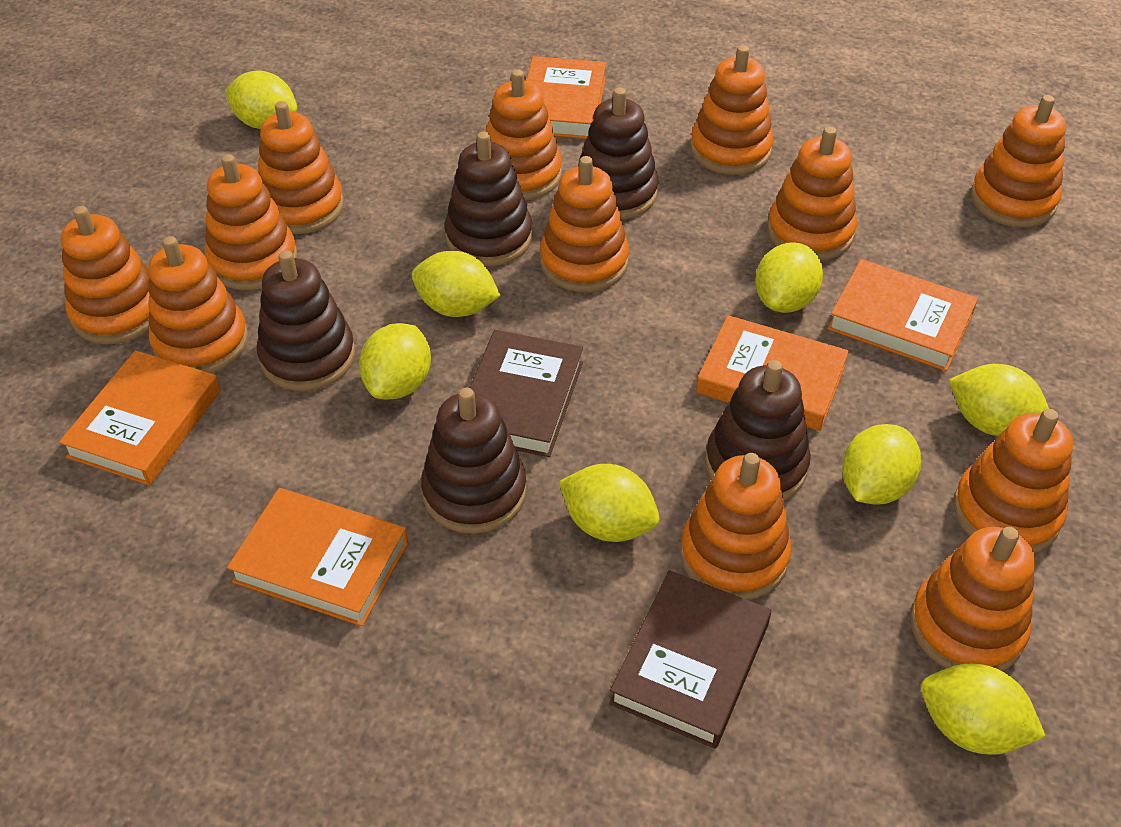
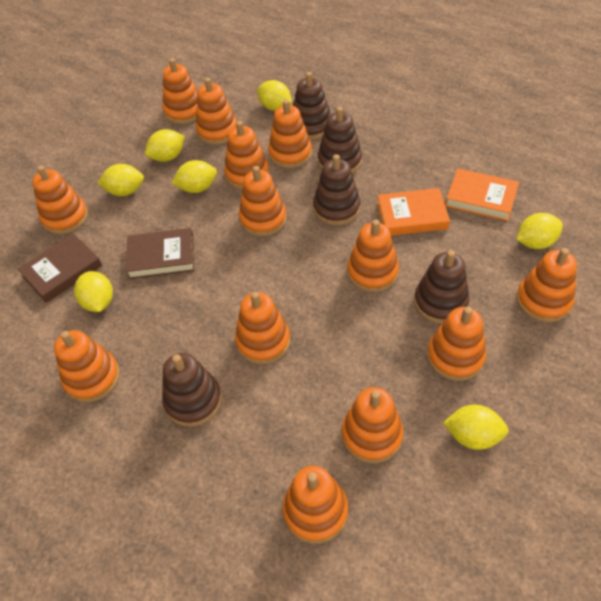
orange book: 5 -> 2
orange stacking toy: 12 -> 13
yellow lemon: 8 -> 7

